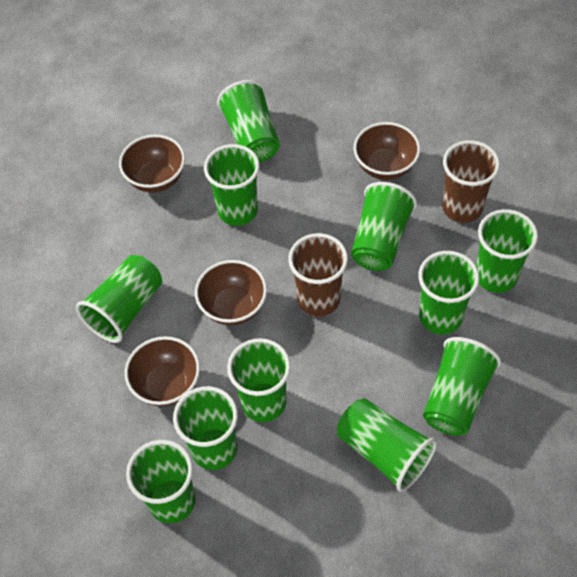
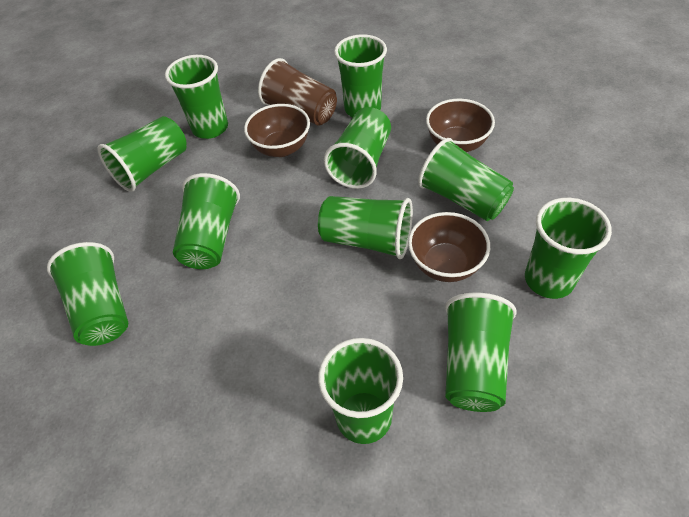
brown bowl: 4 -> 3
brown cup: 2 -> 1

